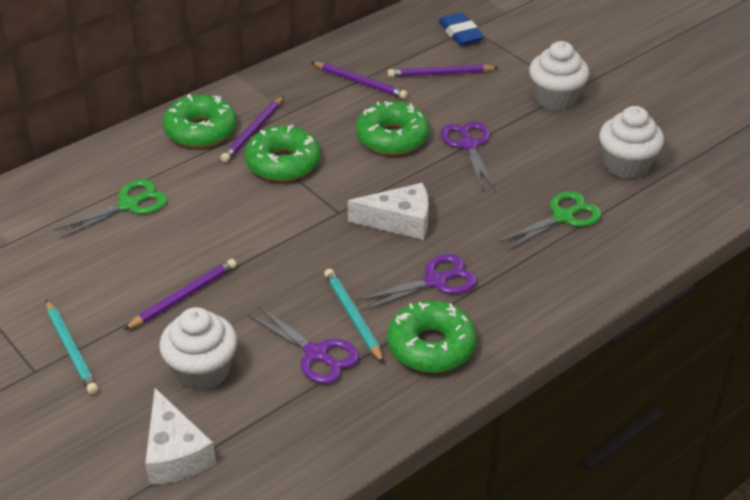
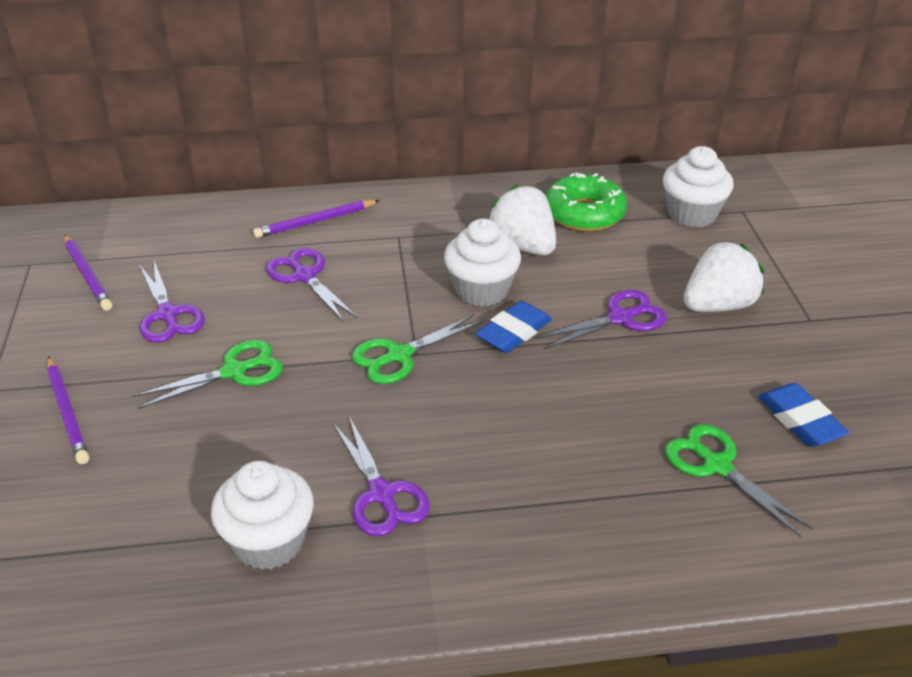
blue eraser: 1 -> 2
green donut: 4 -> 1
green scissors: 2 -> 3
purple pencil: 4 -> 3
purple scissors: 3 -> 4
turquoise pencil: 2 -> 0
white cheese: 2 -> 0
white strawberry: 0 -> 2

